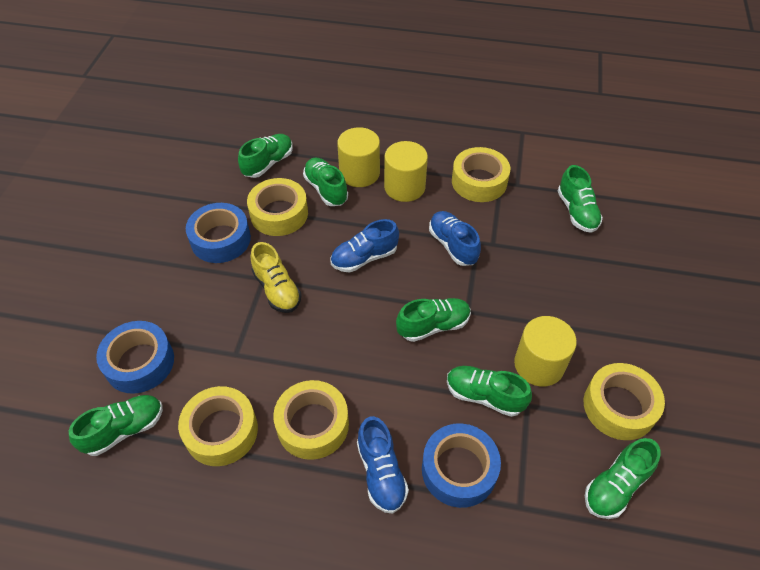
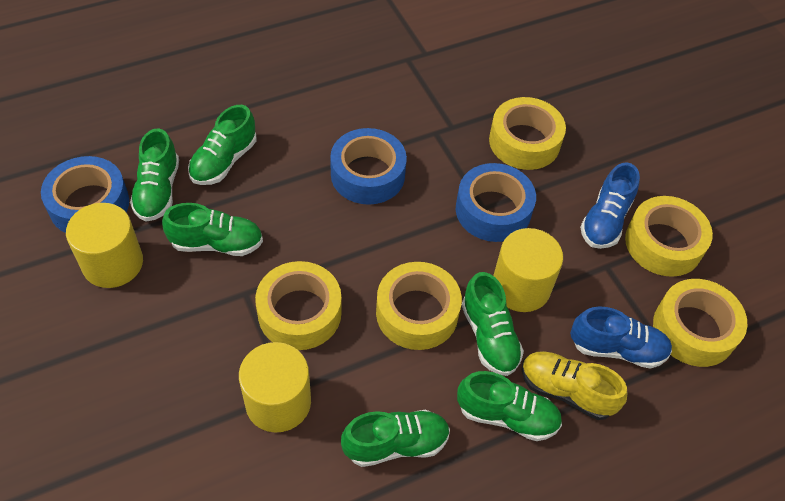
blue shoe: 3 -> 2
green shoe: 7 -> 6

